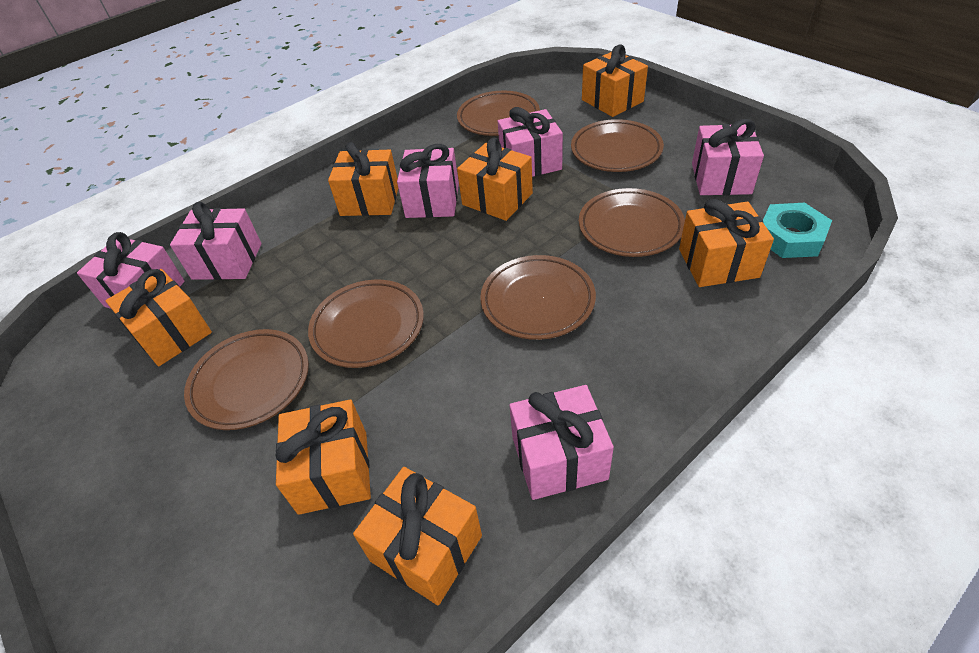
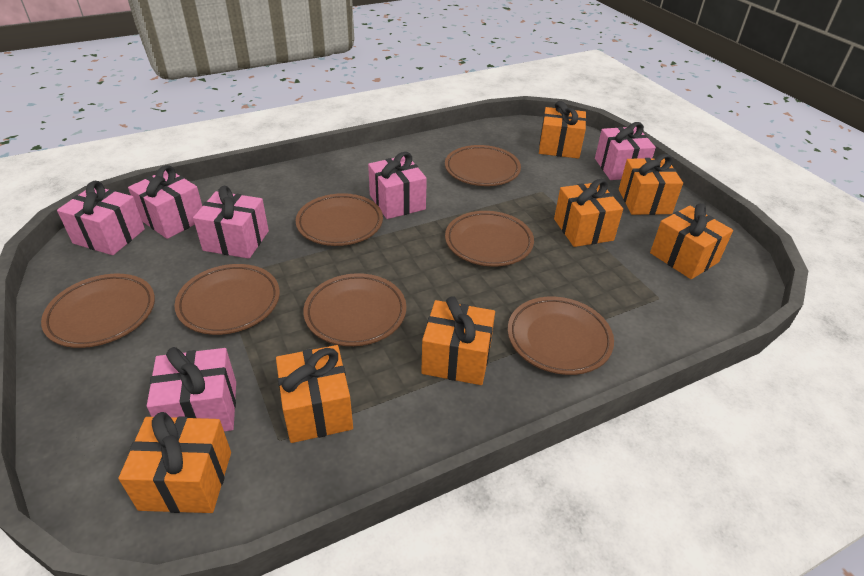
brown plate: 6 -> 7
turquoise nut: 1 -> 0

